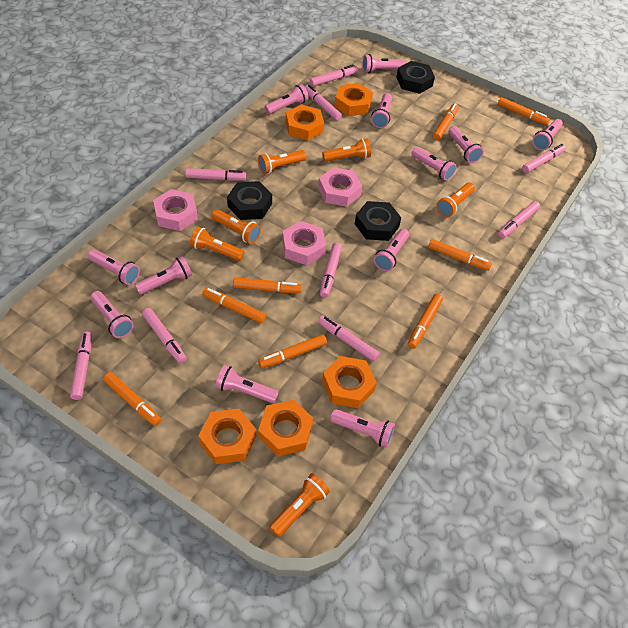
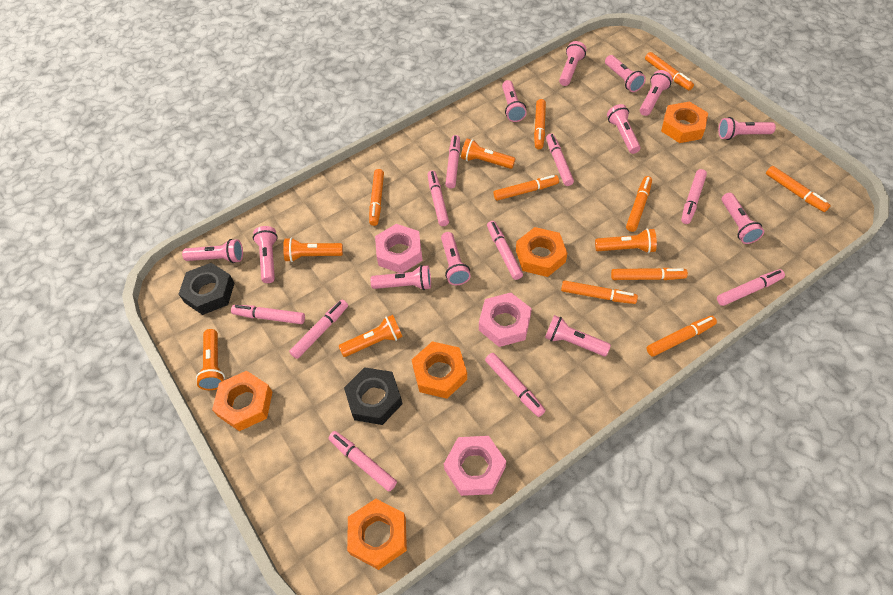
black nut: 3 -> 2
orange flashlight: 6 -> 5
orange marker: 8 -> 9
pink marker: 9 -> 10

